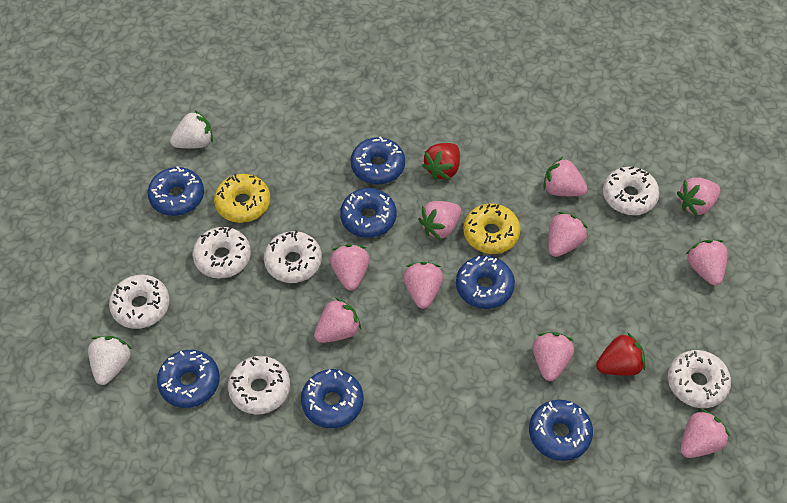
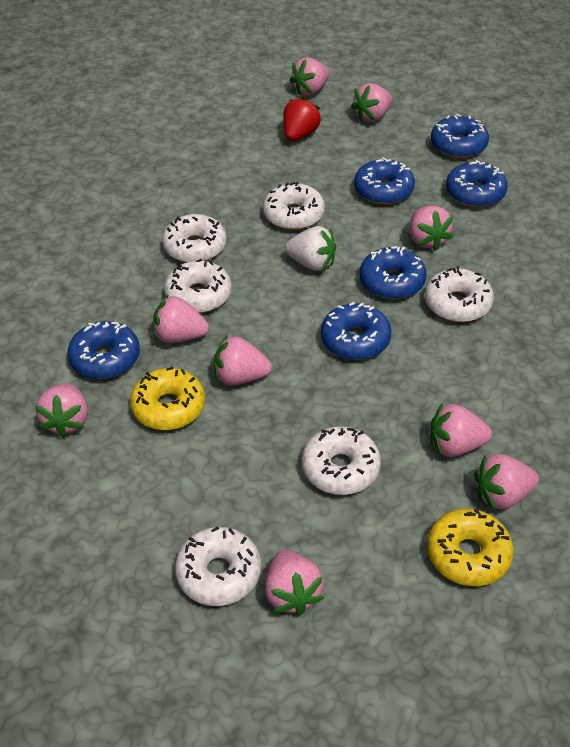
blue donut: 7 -> 6
pink strawberry: 10 -> 9
red strawberry: 2 -> 1
white strawberry: 2 -> 1

